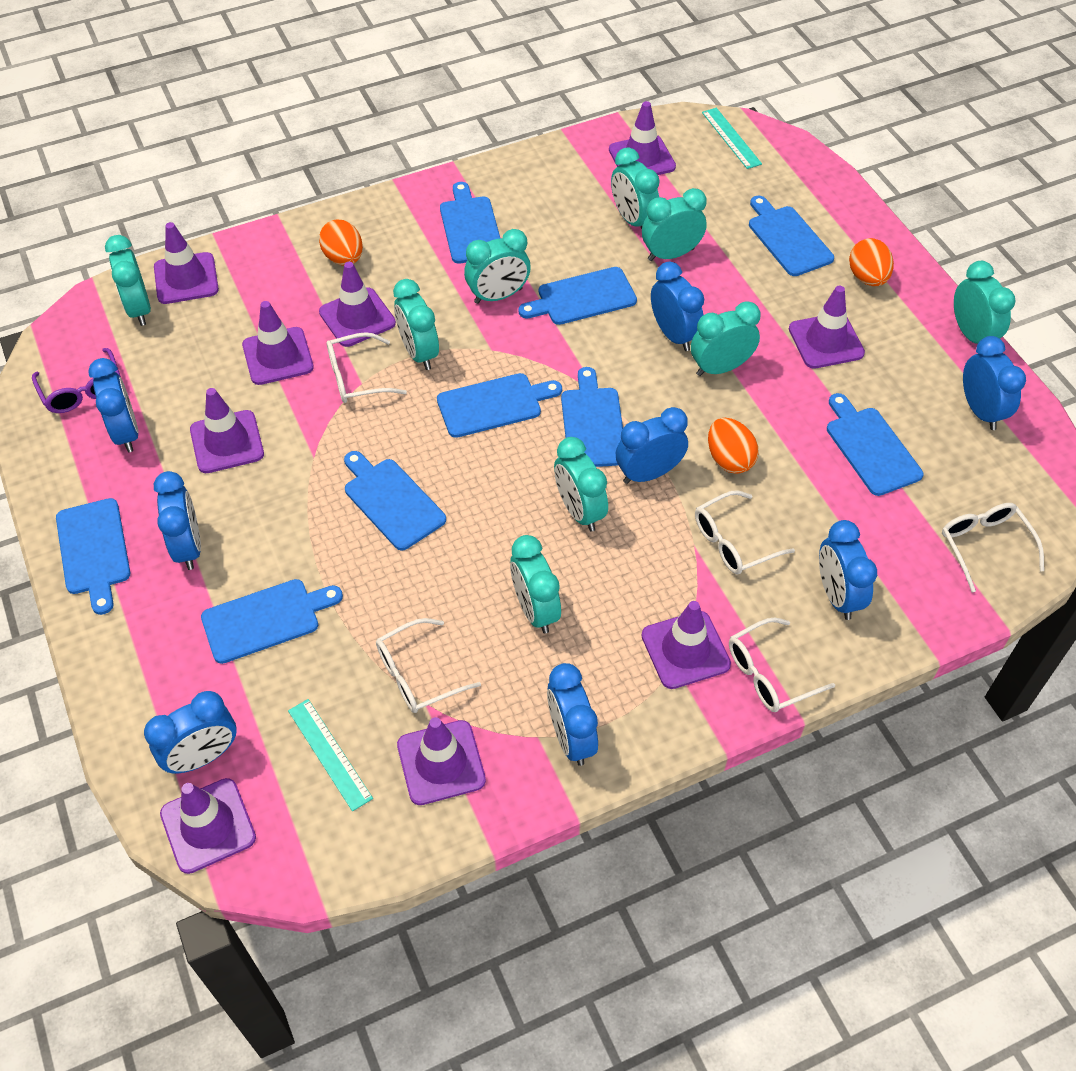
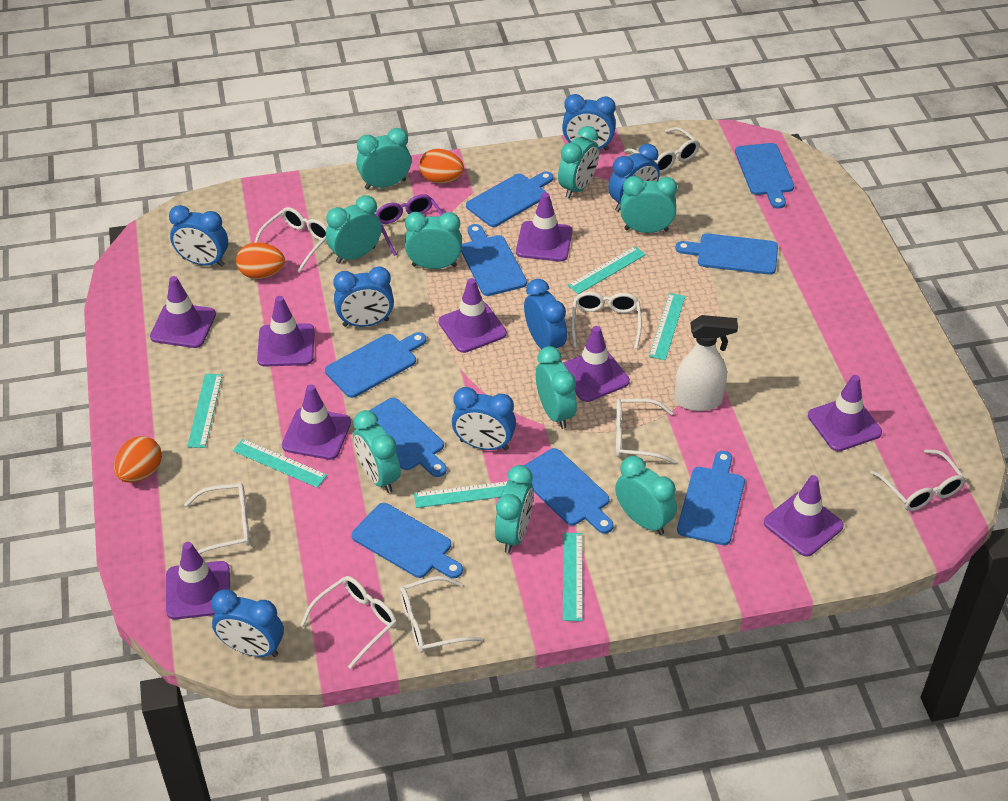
blue clock: 8 -> 7
turquoise ruler: 2 -> 6
white glasses: 5 -> 8
white spray bottle: 0 -> 1

